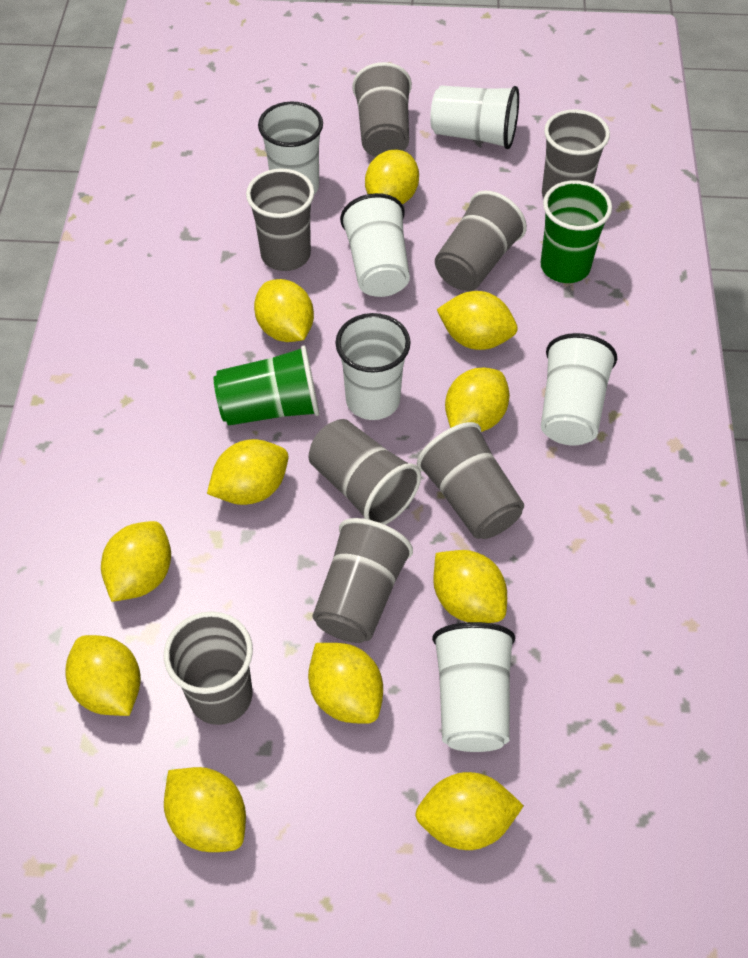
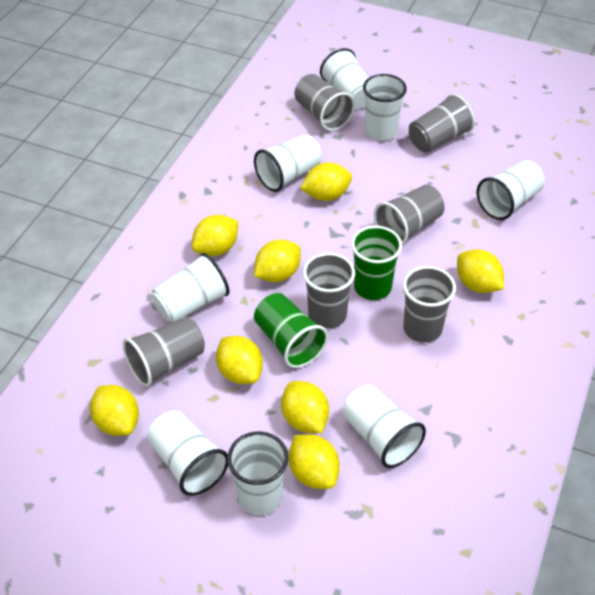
grey cup: 8 -> 6
white cup: 6 -> 8
yellow lemon: 11 -> 8

